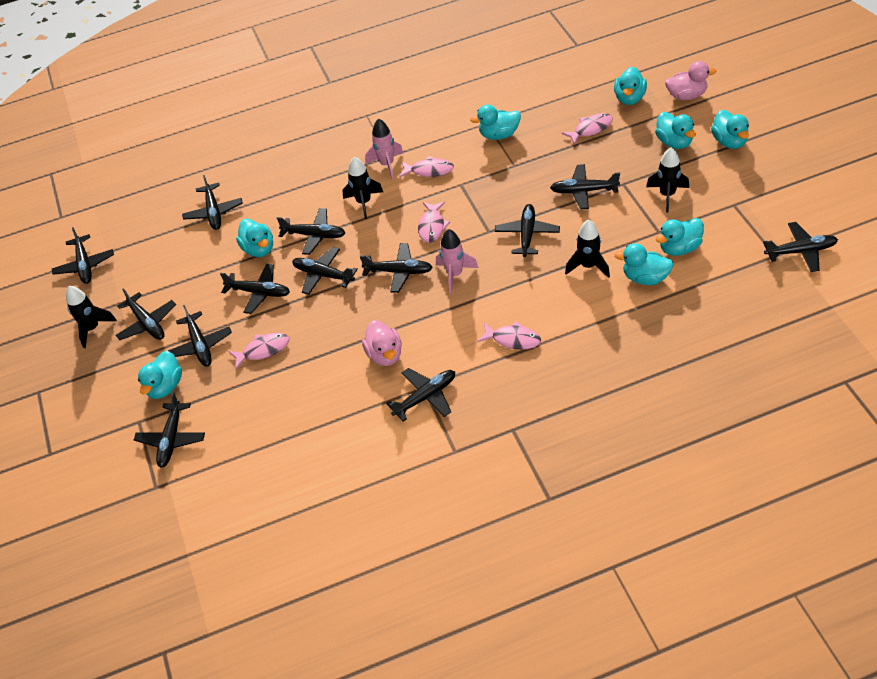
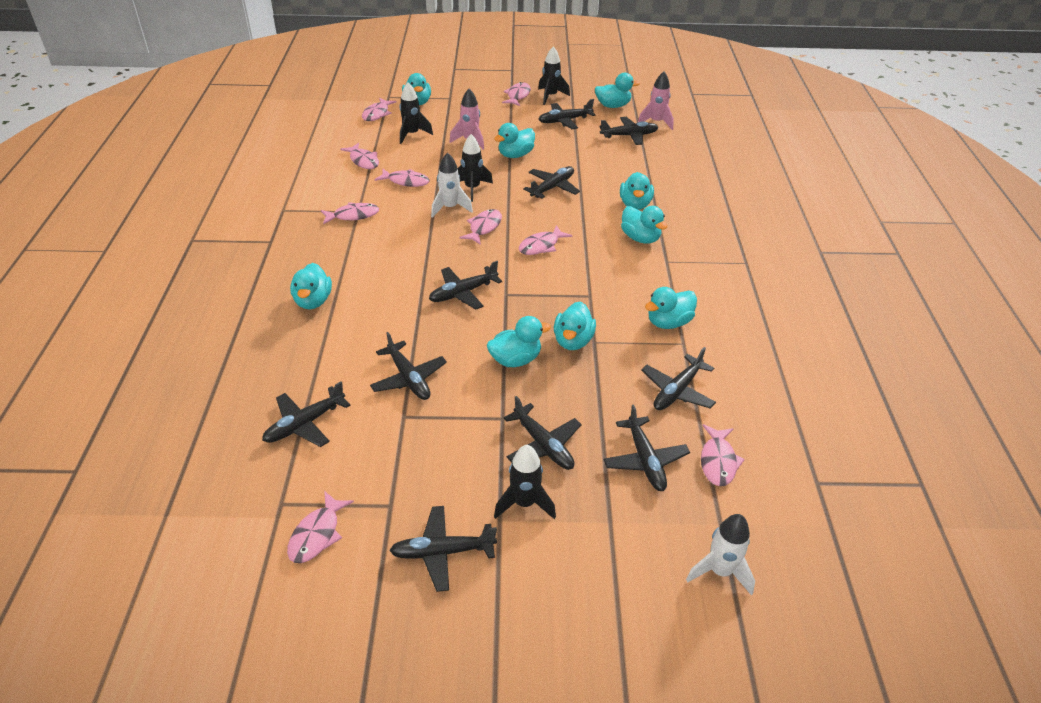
black plane: 13 -> 10
pink duck: 2 -> 0
pink fish: 5 -> 9
turquoise duck: 8 -> 9
white rocket: 0 -> 2

